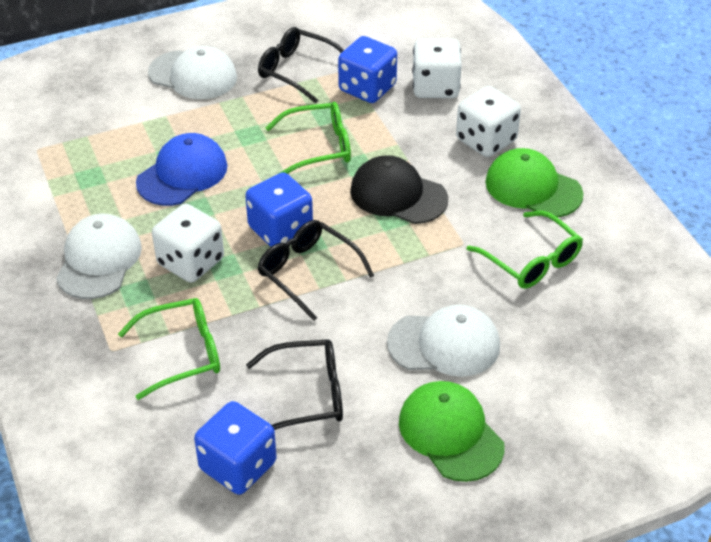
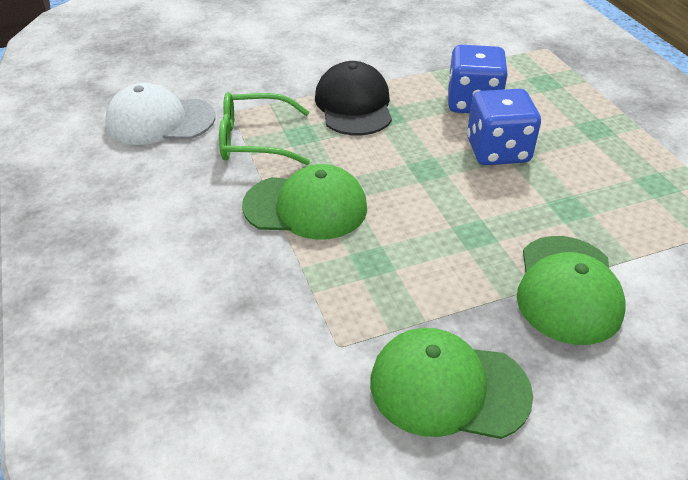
black glasses: 3 -> 0
blue cap: 1 -> 0
blue dice: 3 -> 2
green cap: 2 -> 3
green glasses: 3 -> 1
white cap: 3 -> 1
white dice: 3 -> 0

